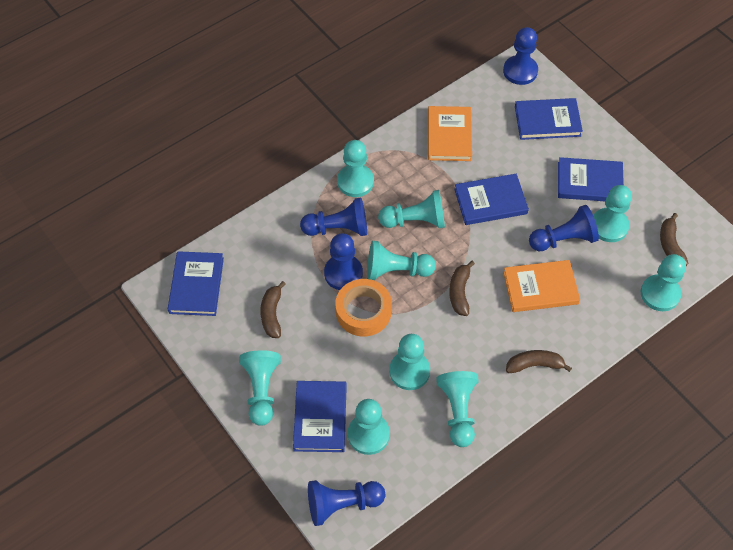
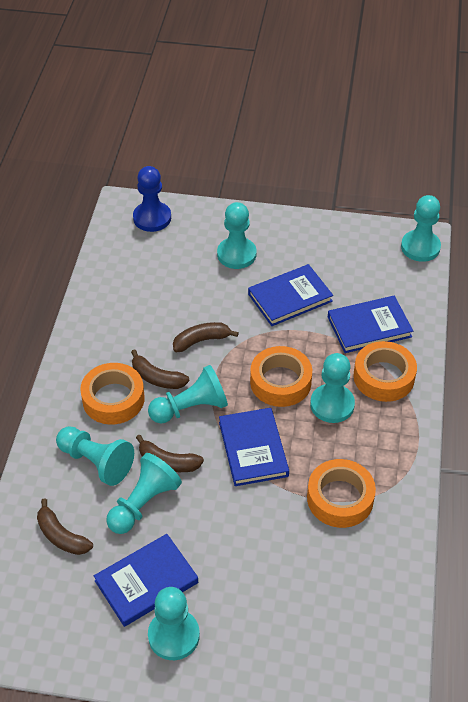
blue book: 5 -> 4
blue pawn: 5 -> 1
orange book: 2 -> 0
orange tape: 1 -> 4
turquoise pawn: 9 -> 7

